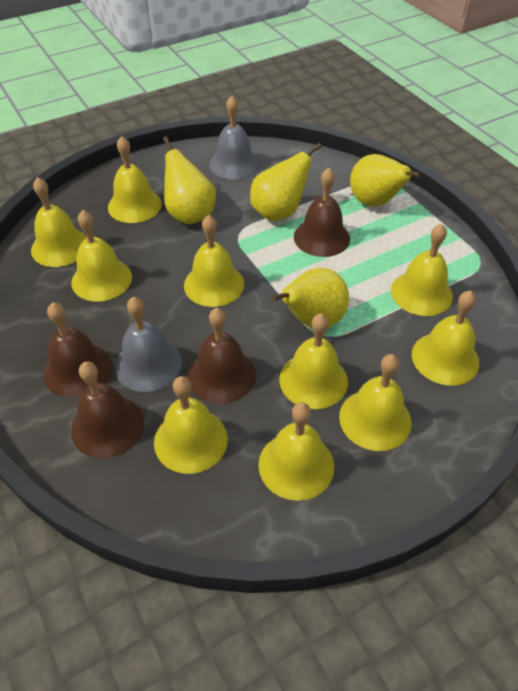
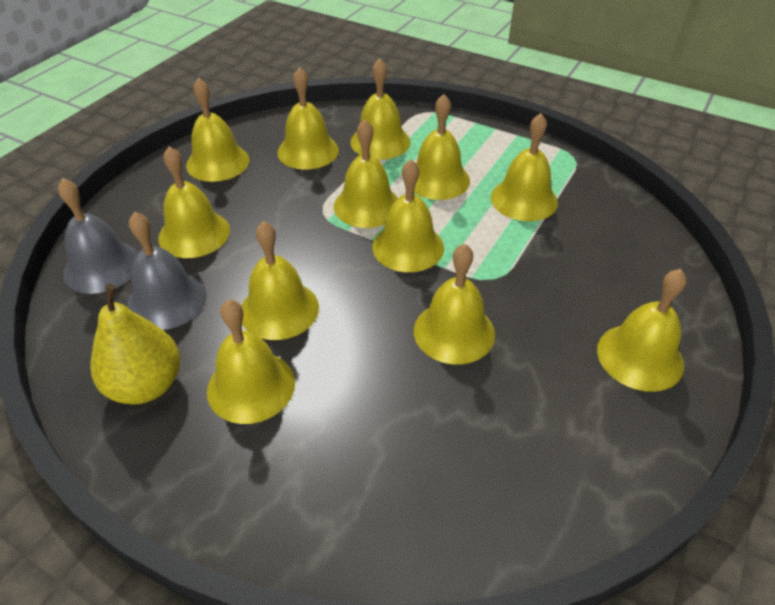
brown bell: 4 -> 0
yellow bell: 10 -> 12
yellow pear: 4 -> 1

